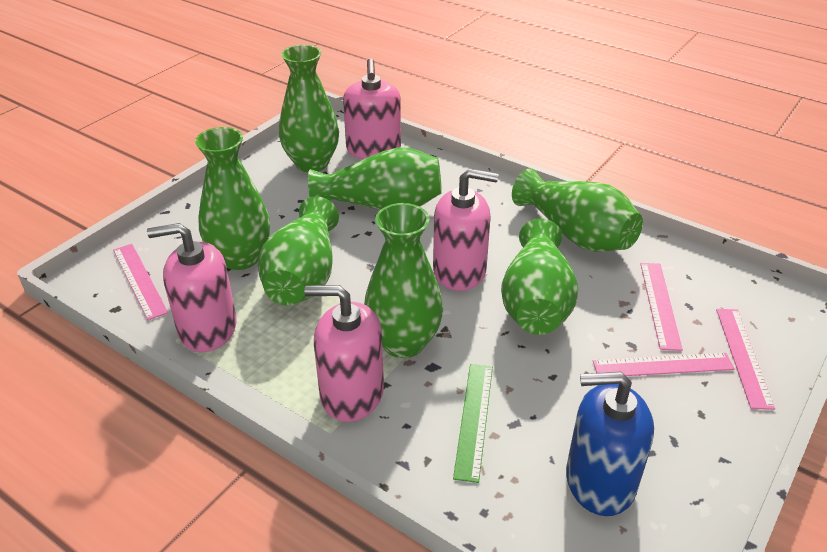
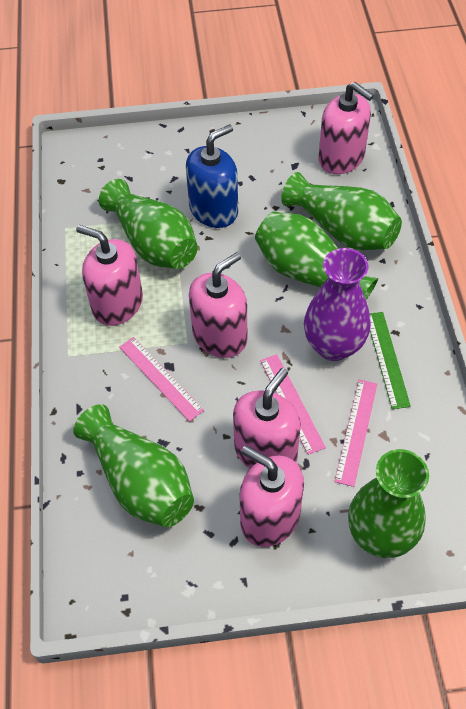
green vase: 7 -> 5
pink ruler: 4 -> 3
pink soap dispenser: 4 -> 5
purple vase: 0 -> 1

